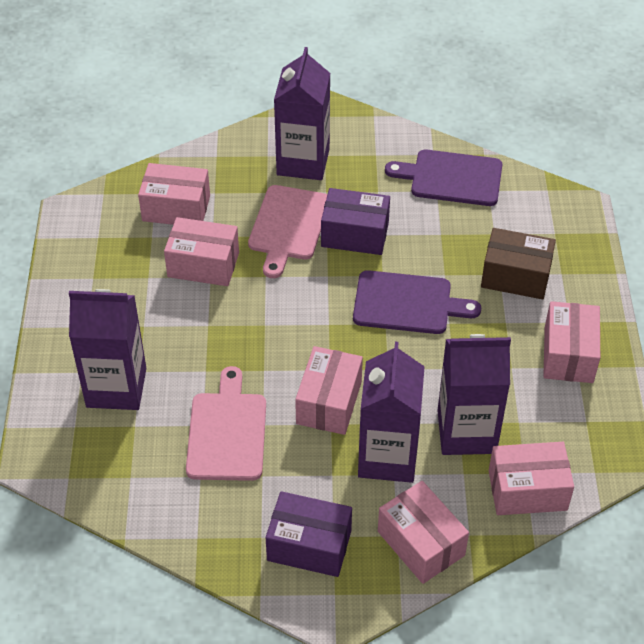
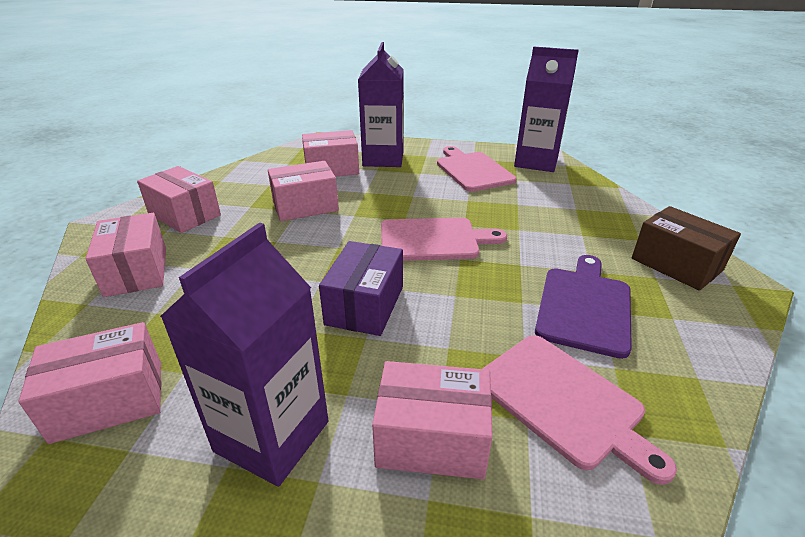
pink cutting board: 2 -> 3
purple box: 2 -> 1
purple carton: 4 -> 3
purple cutting board: 2 -> 1

